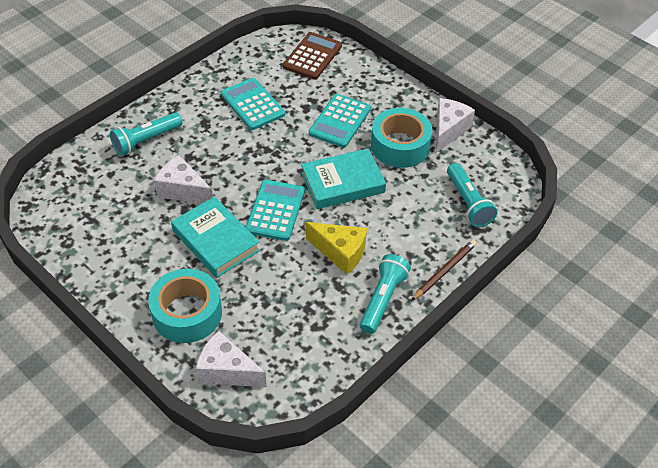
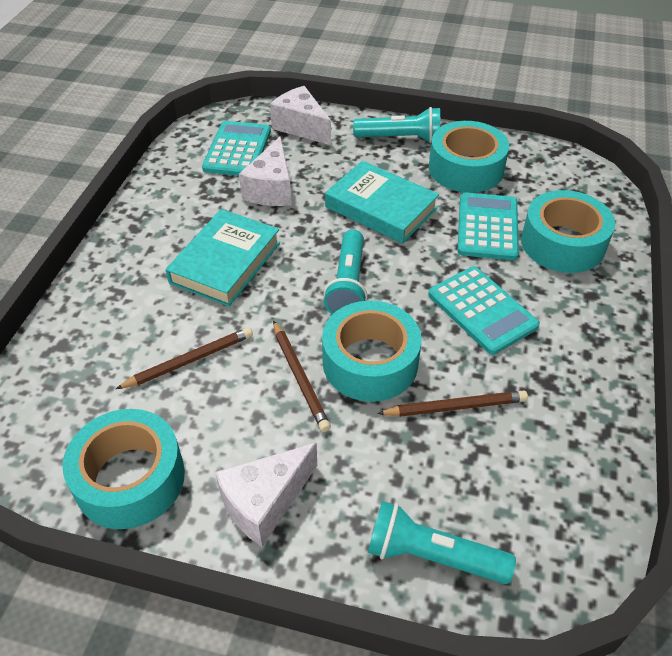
brown calculator: 1 -> 0
brown pencil: 1 -> 3
turquoise tape: 2 -> 4
yellow cheese: 1 -> 0

